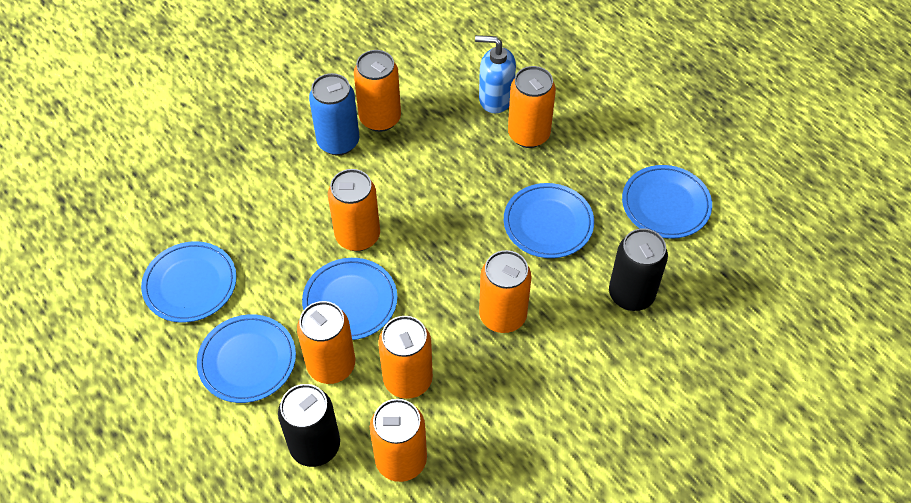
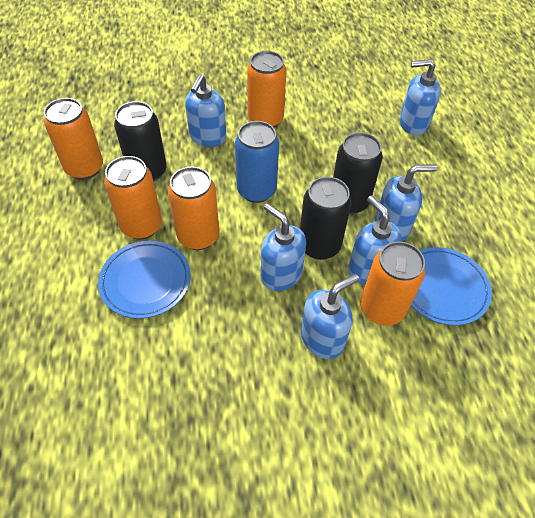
black can: 2 -> 3
blue plate: 5 -> 2
blue soap dispenser: 1 -> 6
orange can: 7 -> 5

